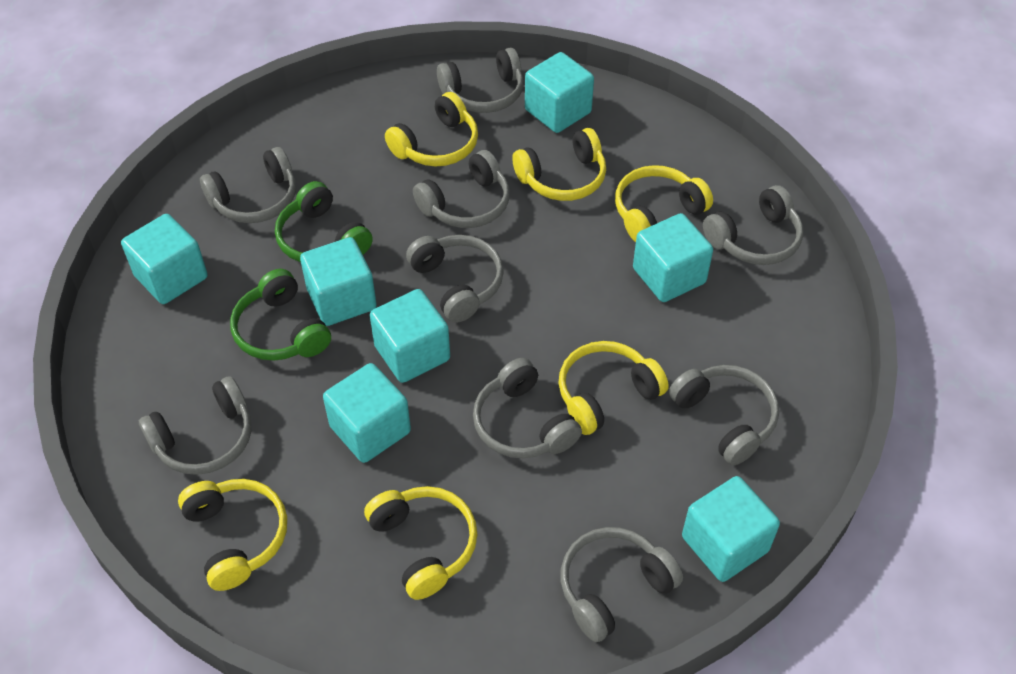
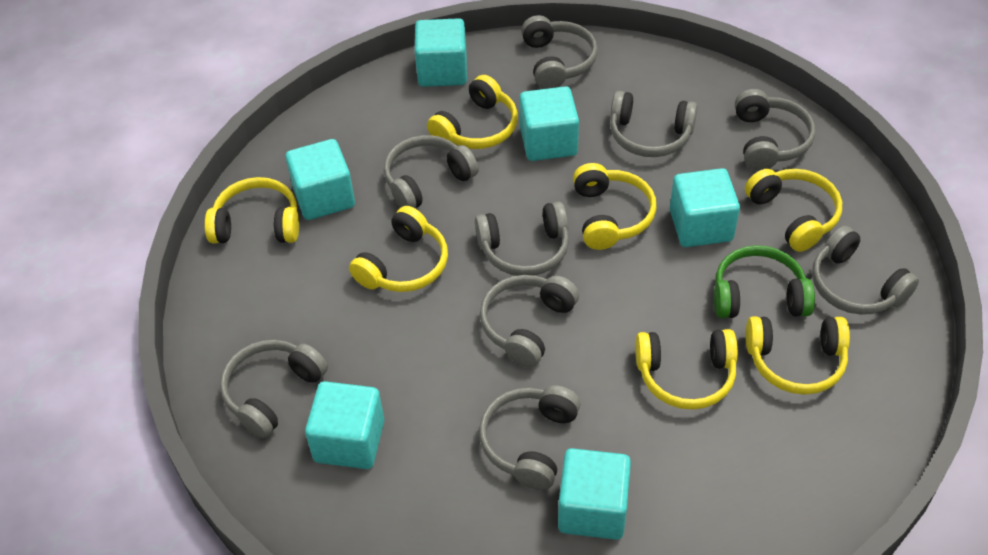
green headphones: 2 -> 1
turquoise cube: 7 -> 6
yellow headphones: 6 -> 7

